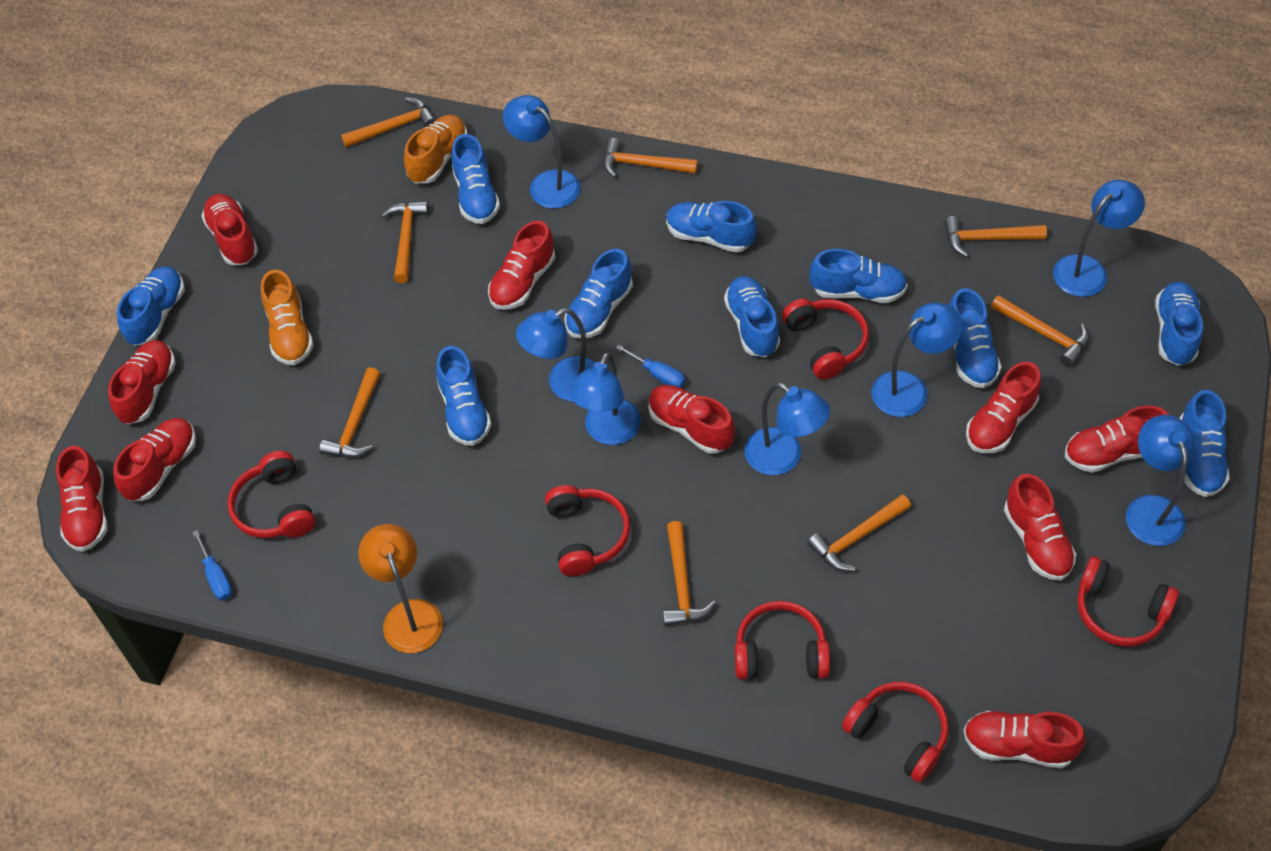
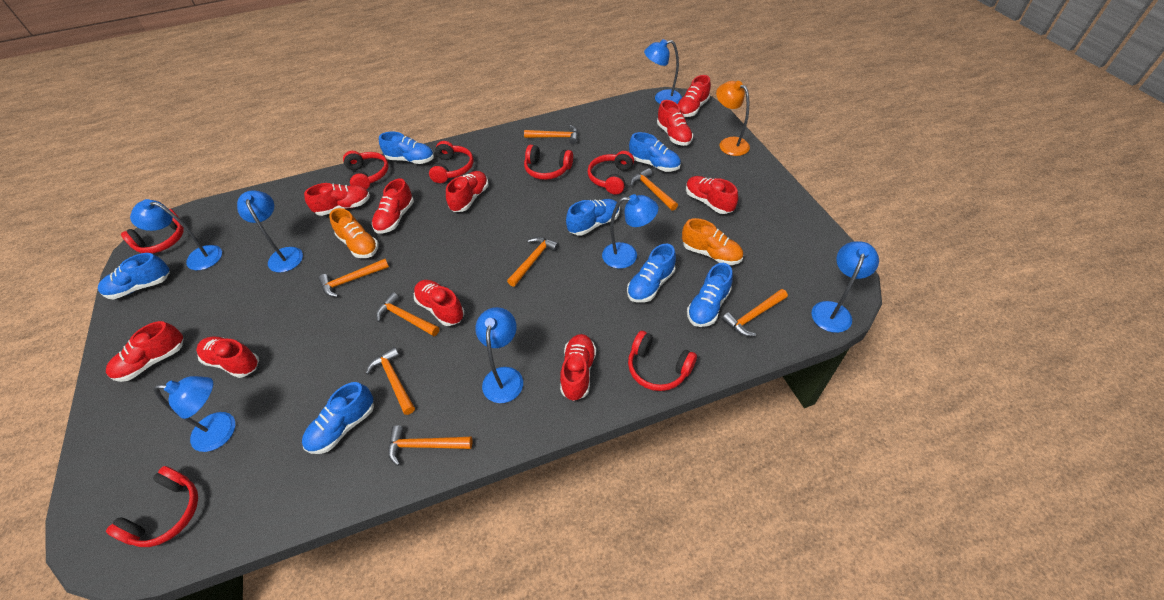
blue screwdriver: 2 -> 0
blue shoe: 10 -> 7
red headphones: 6 -> 7

